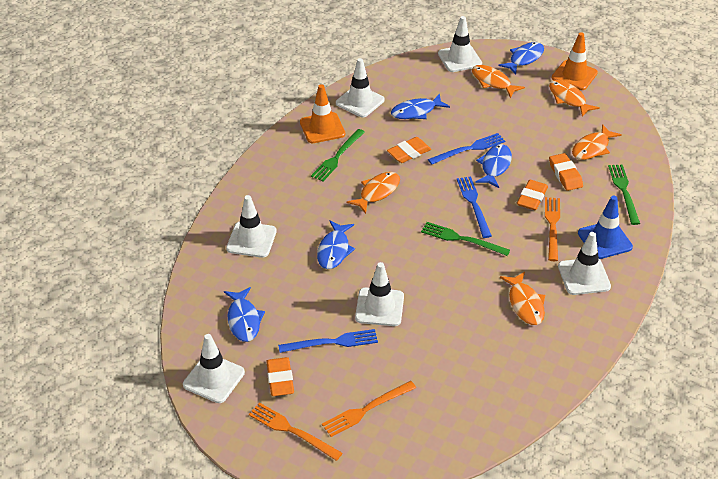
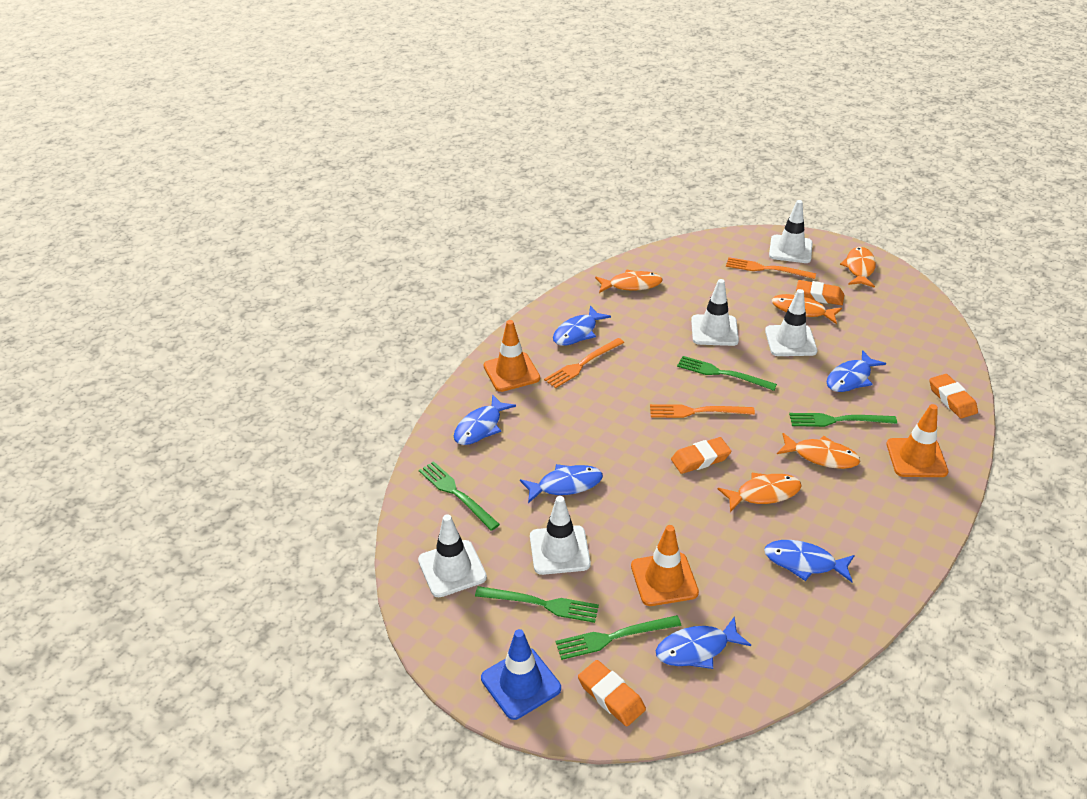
blue fish: 5 -> 6
blue fork: 3 -> 0
green fork: 3 -> 5
orange traffic cone: 2 -> 3
white traffic cone: 6 -> 5

